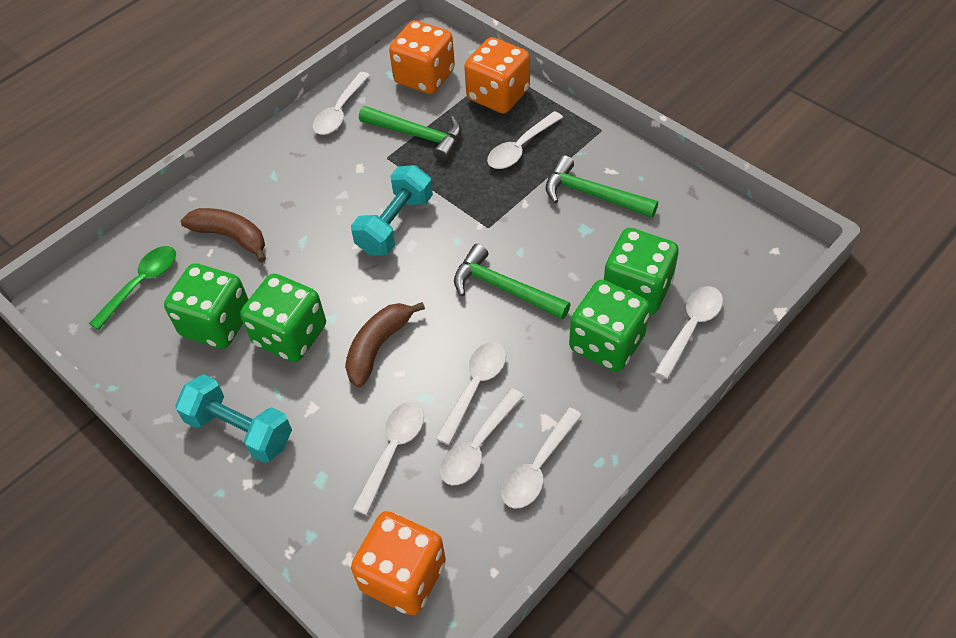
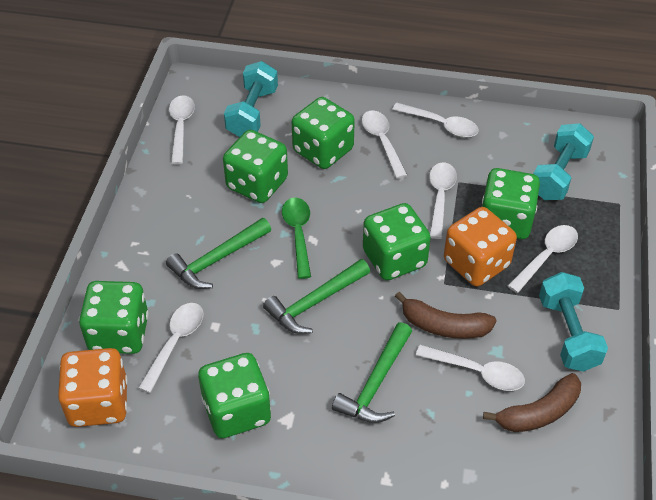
green dice: 4 -> 6
orange dice: 3 -> 2
turquoise dumbbell: 2 -> 3

